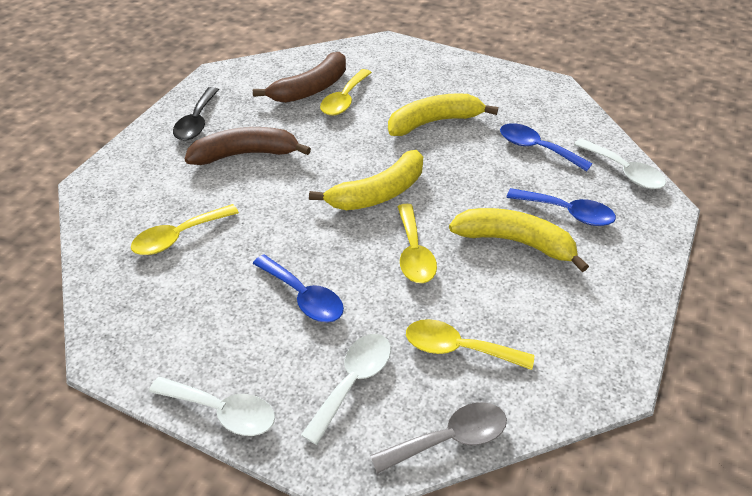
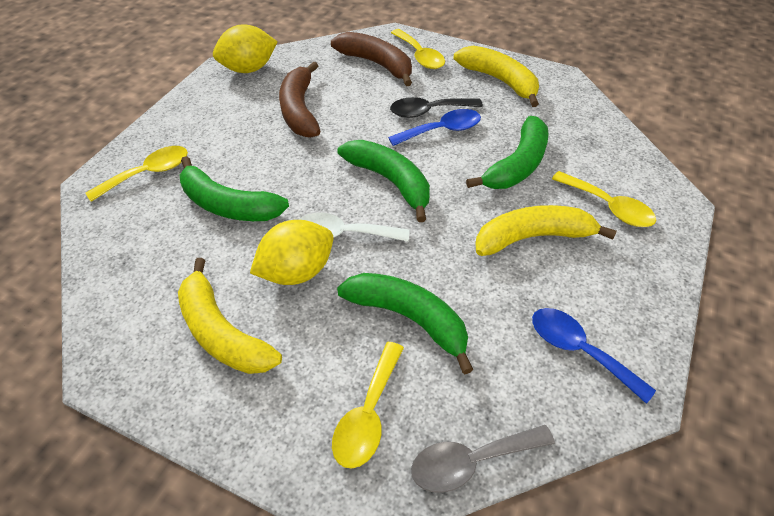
blue spoon: 3 -> 2
green banana: 0 -> 4
white spoon: 3 -> 1
yellow lemon: 0 -> 2

